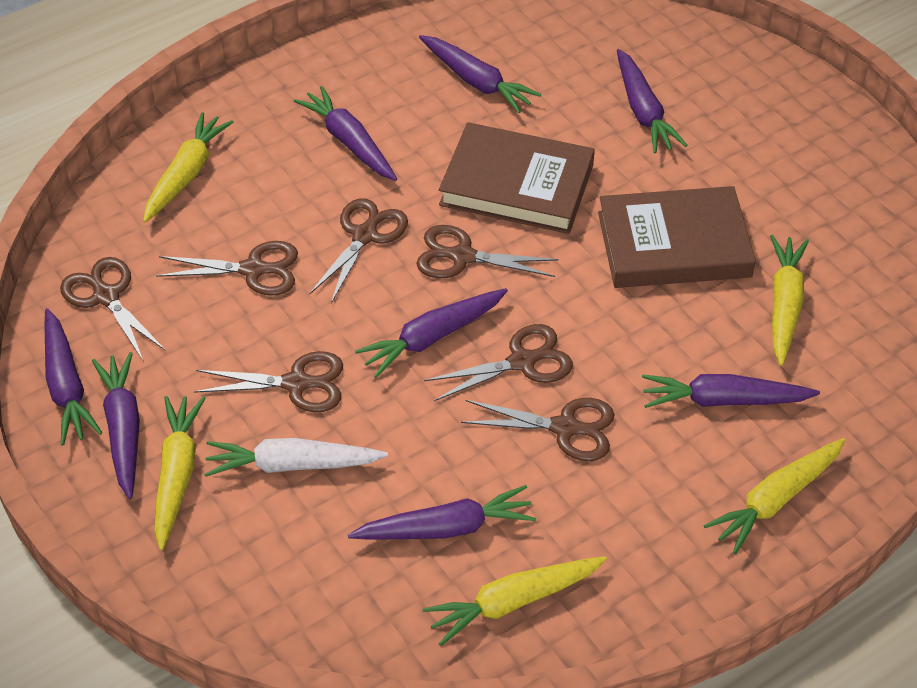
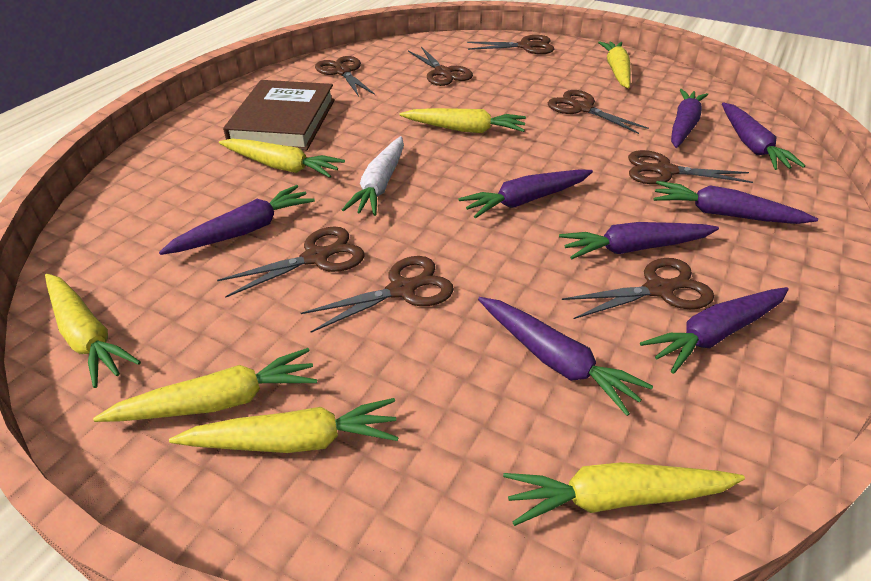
brown book: 2 -> 1
brown scissors: 7 -> 8
yellow carrot: 5 -> 7

